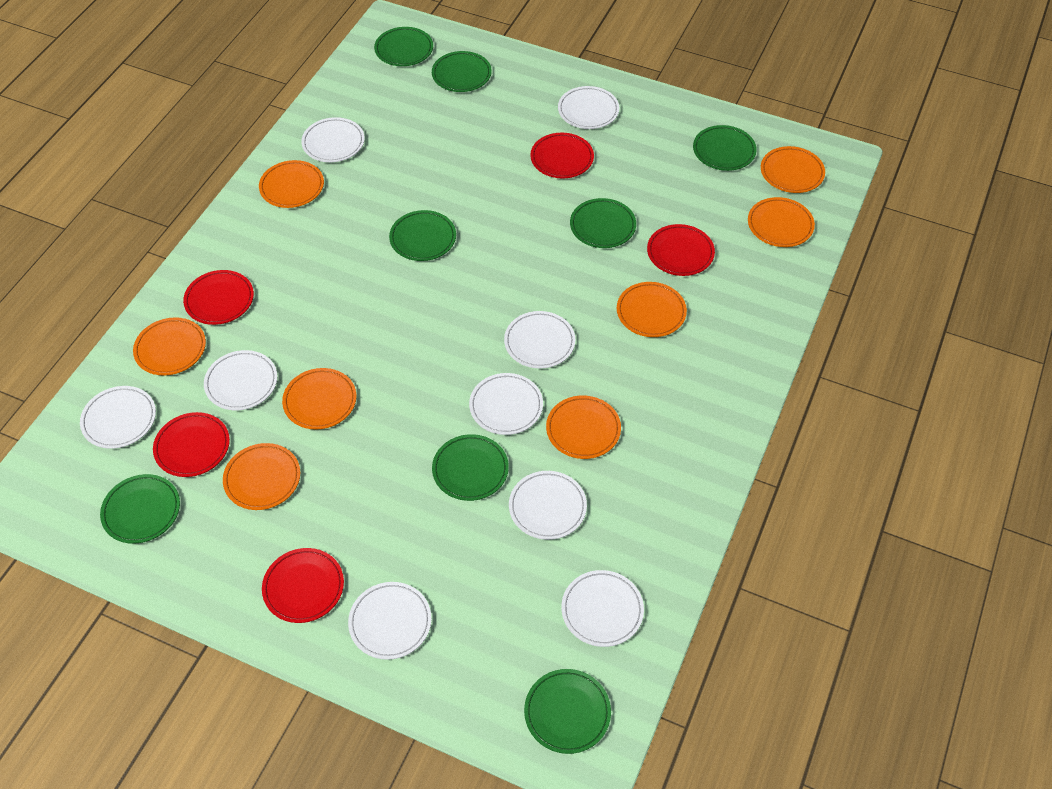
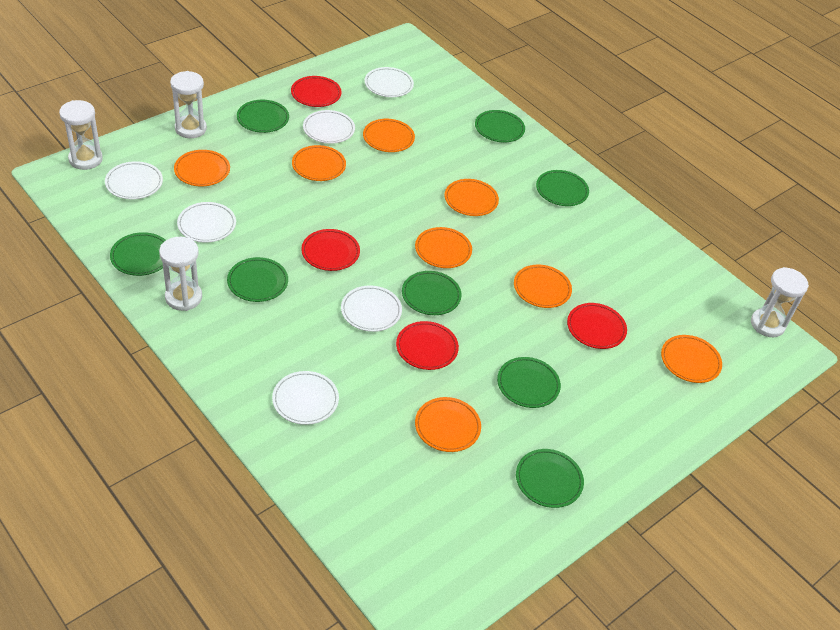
red plate: 5 -> 4
white hourglass: 0 -> 4
white plate: 9 -> 6

